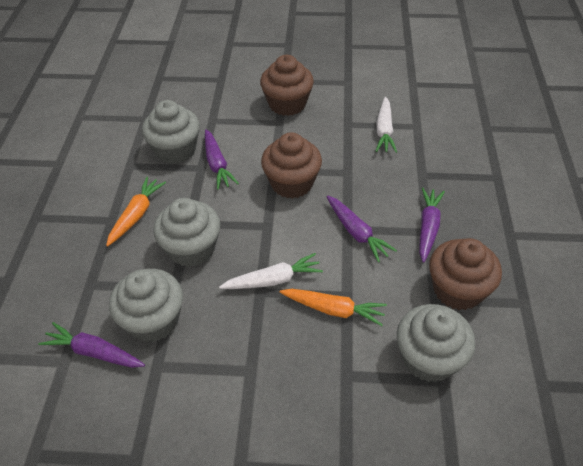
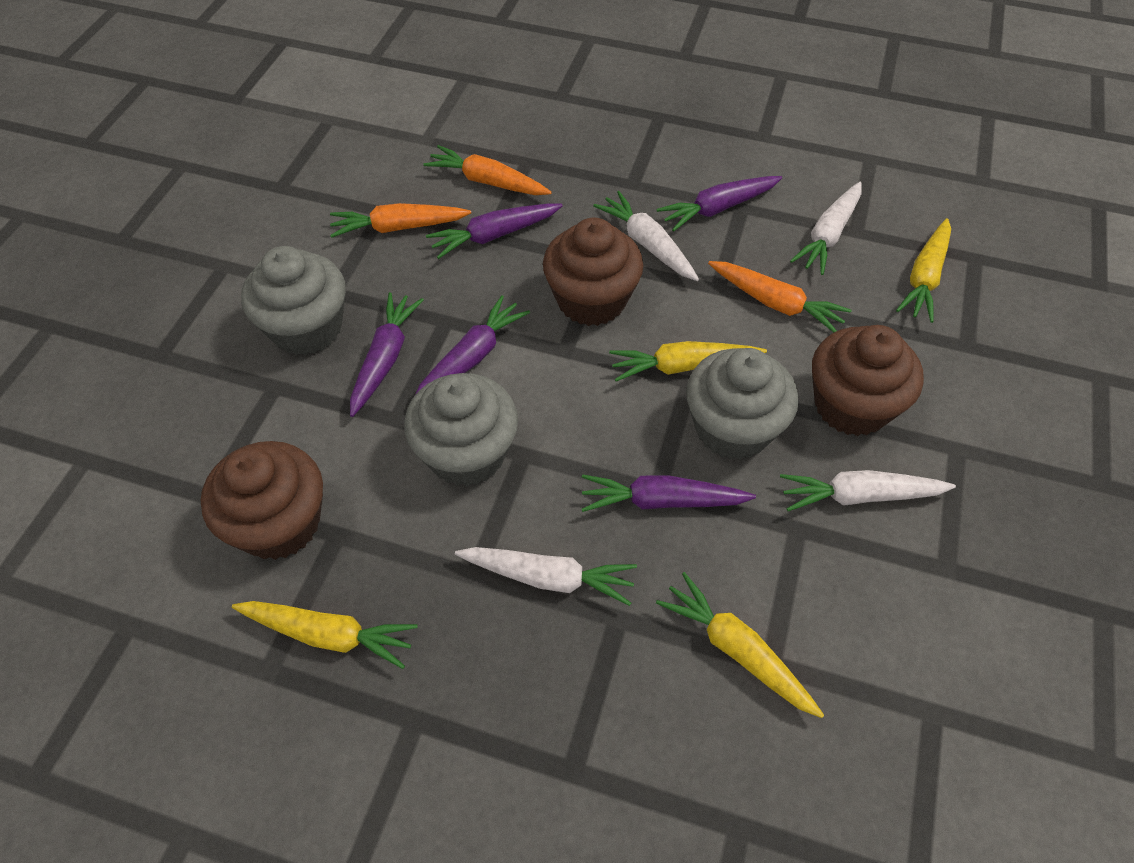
grey cupcake: 4 -> 3
orange carrot: 2 -> 3
purple carrot: 4 -> 5
white carrot: 2 -> 4
yellow carrot: 0 -> 4

